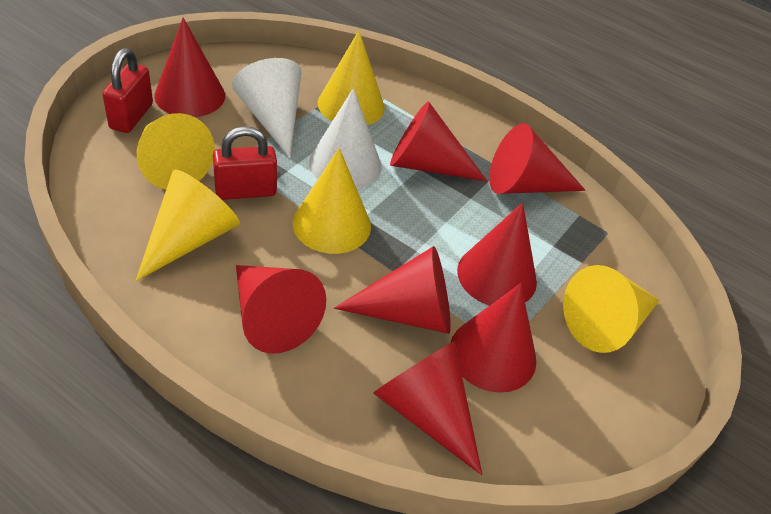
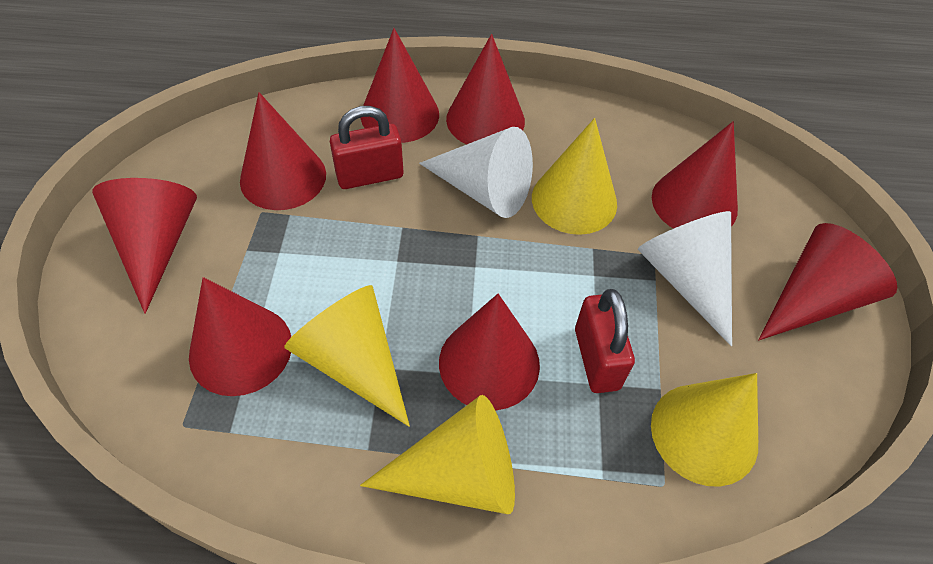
yellow cone: 5 -> 4

